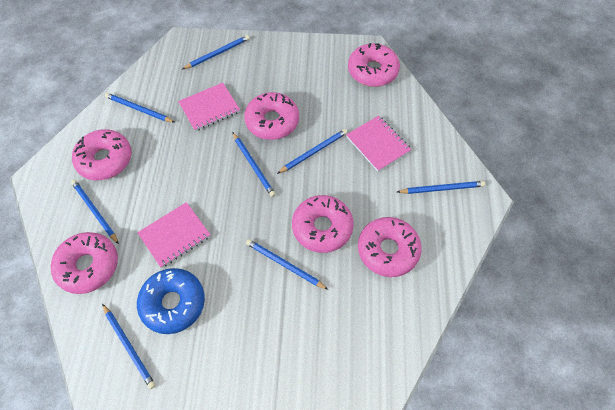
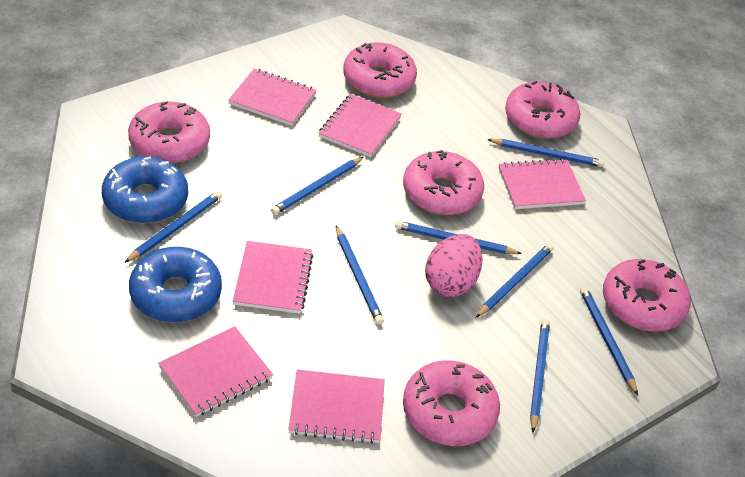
blue donut: 1 -> 2
pink egg: 0 -> 1
pink notebook: 3 -> 6

